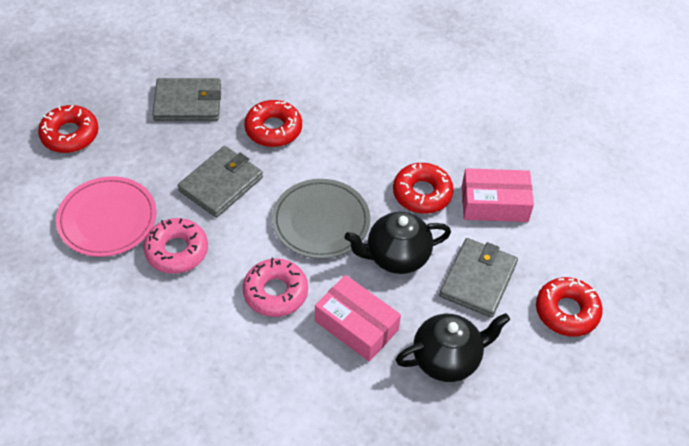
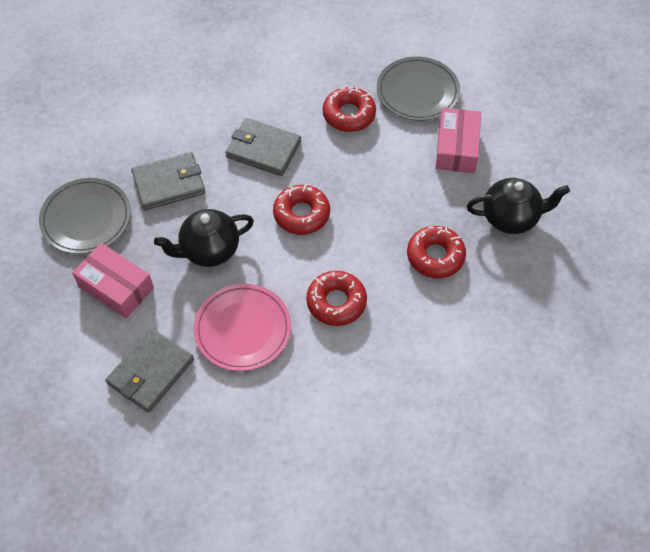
grey plate: 1 -> 2
pink donut: 2 -> 0

